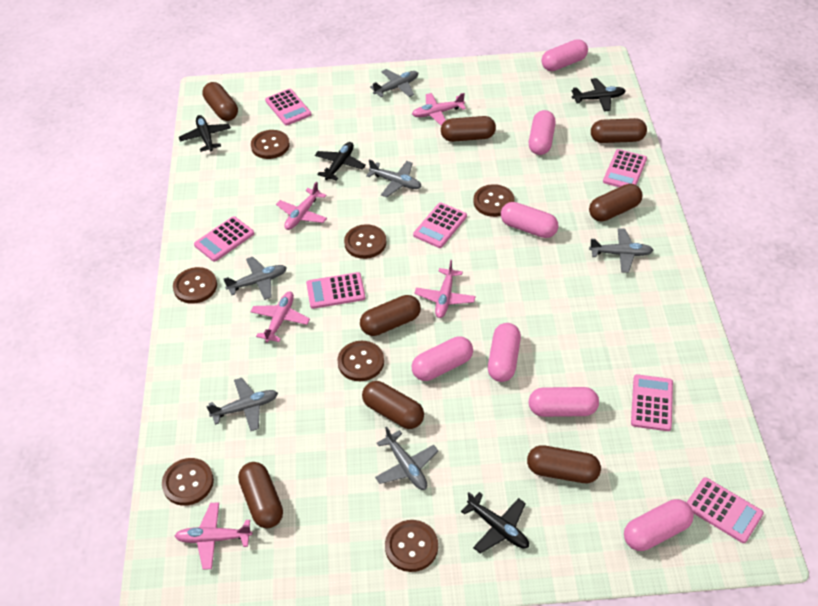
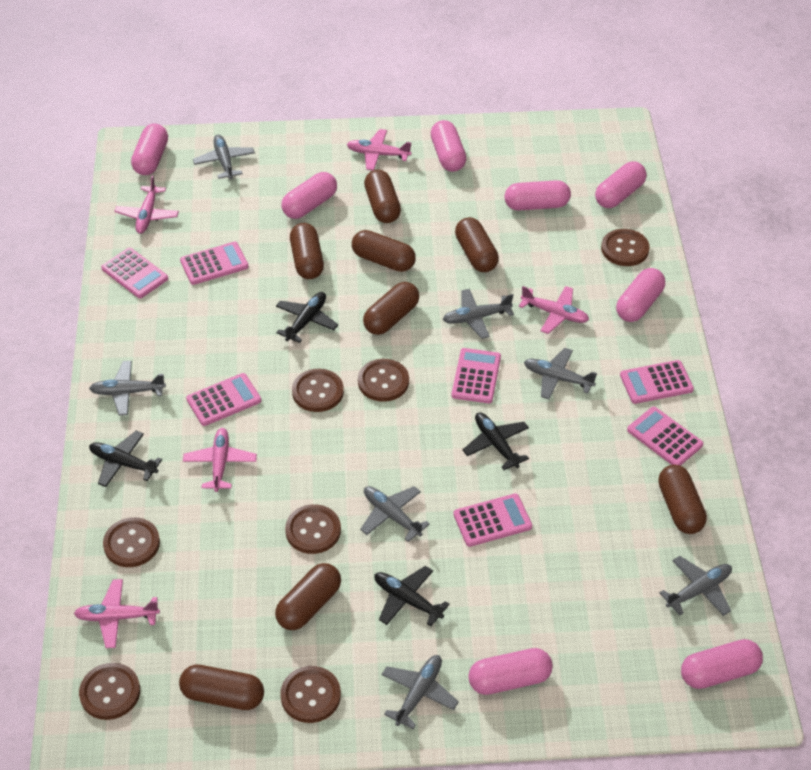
grey plane: 6 -> 7
pink capsule: 7 -> 8

